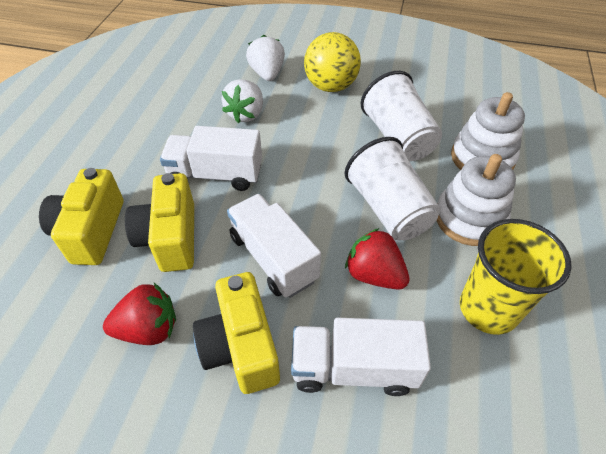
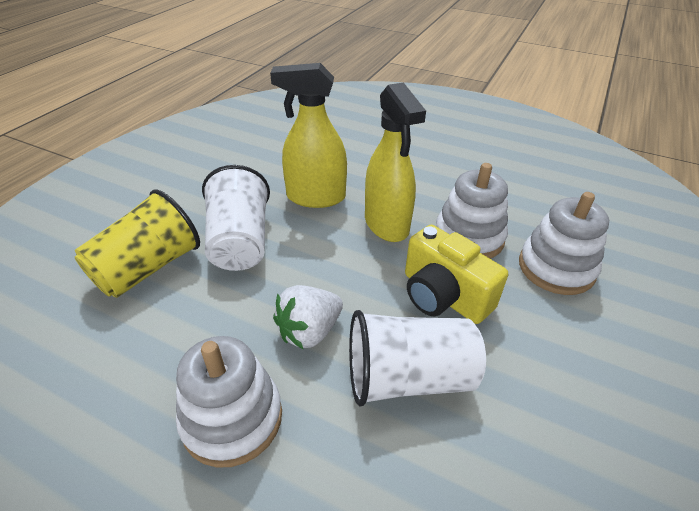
red strawberry: 2 -> 0
white stacking toy: 2 -> 3
white strawberry: 2 -> 1
white truck: 3 -> 0
yellow ball: 1 -> 0
yellow camera: 3 -> 1
yellow spray bottle: 0 -> 2

